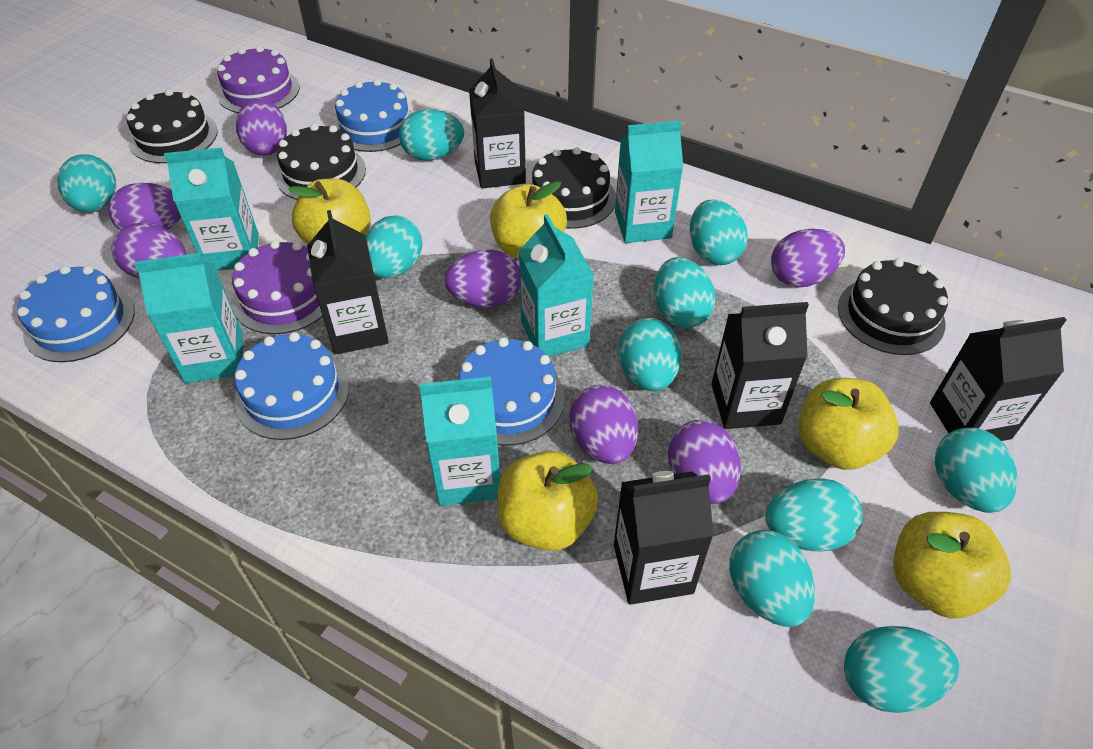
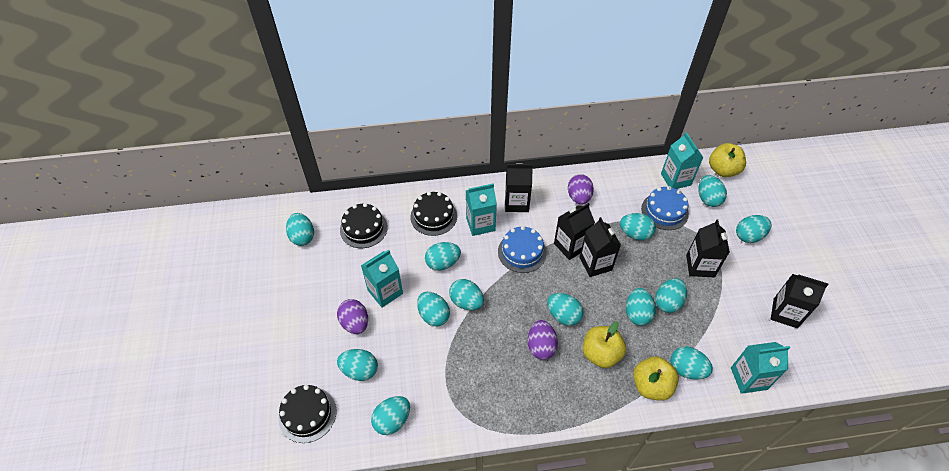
black cake: 4 -> 3
blue cake: 4 -> 2
purple cake: 2 -> 0
purple egg: 7 -> 3
turquoise carton: 5 -> 4
turquoise egg: 10 -> 13
yellow apple: 5 -> 3

